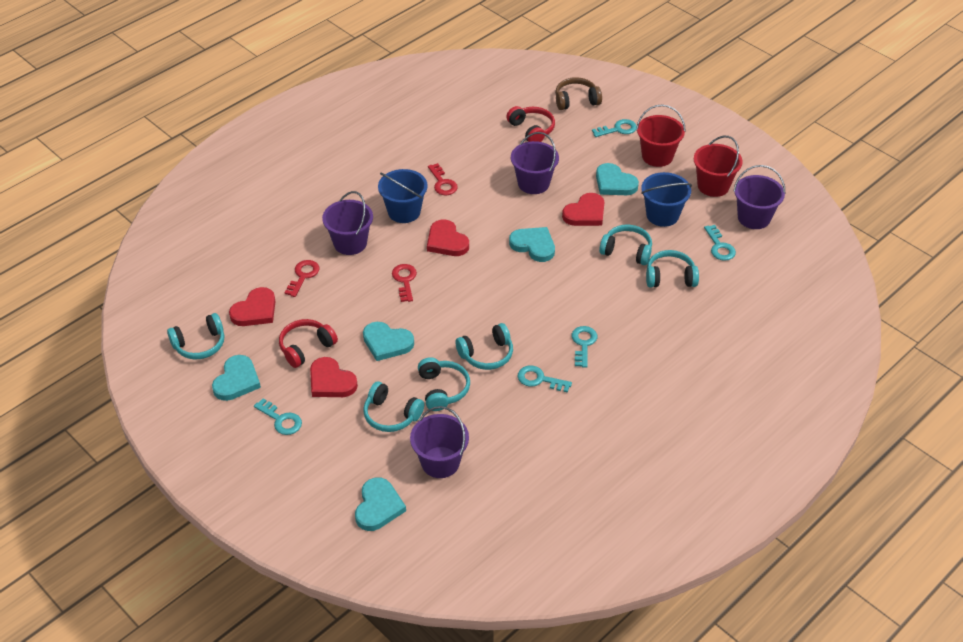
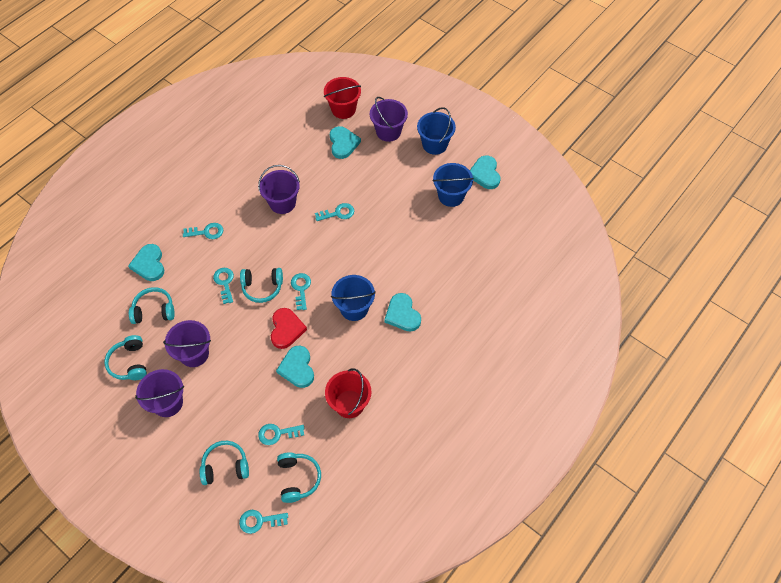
blue bucket: 2 -> 3
brown headphones: 1 -> 0
red headphones: 2 -> 0
red heart: 4 -> 1
red key: 3 -> 0
turquoise headphones: 6 -> 5
turquoise key: 5 -> 6

